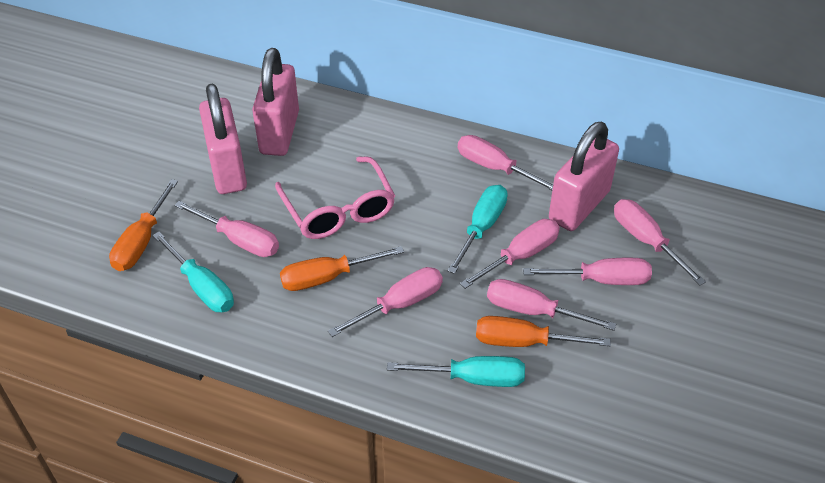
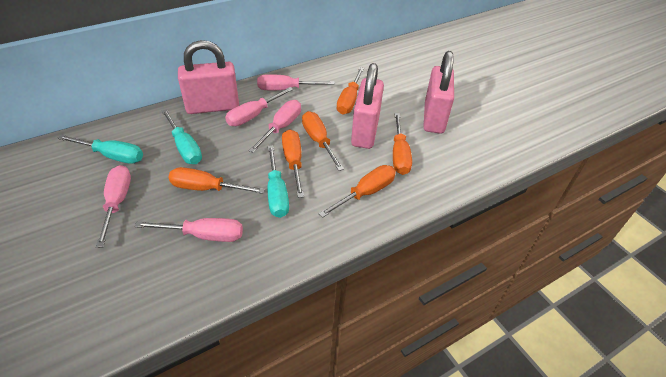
orange screwdriver: 3 -> 6
pink glasses: 1 -> 0
pink screwdriver: 7 -> 5

